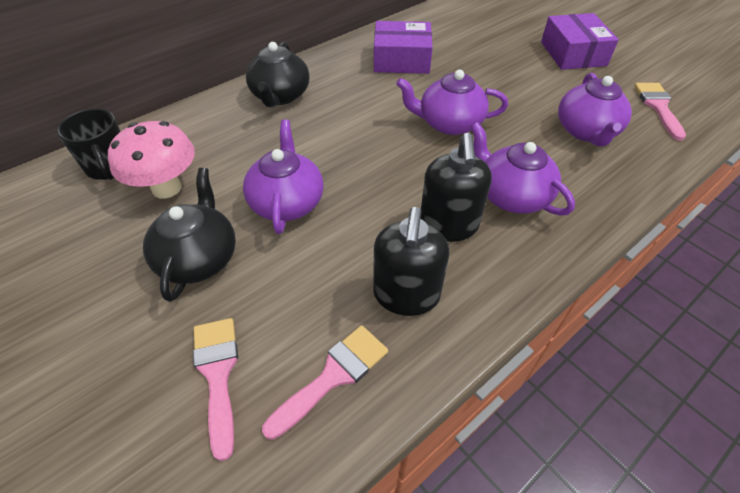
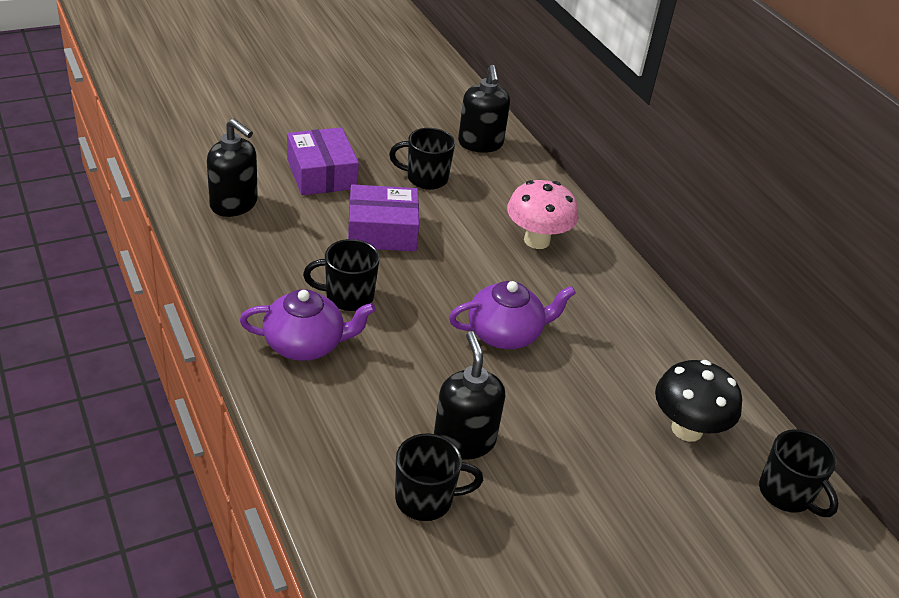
black mug: 1 -> 4
black mushroom: 0 -> 1
black soap dispenser: 2 -> 3
black teapot: 2 -> 0
pink brush: 3 -> 0
purple teapot: 4 -> 2

